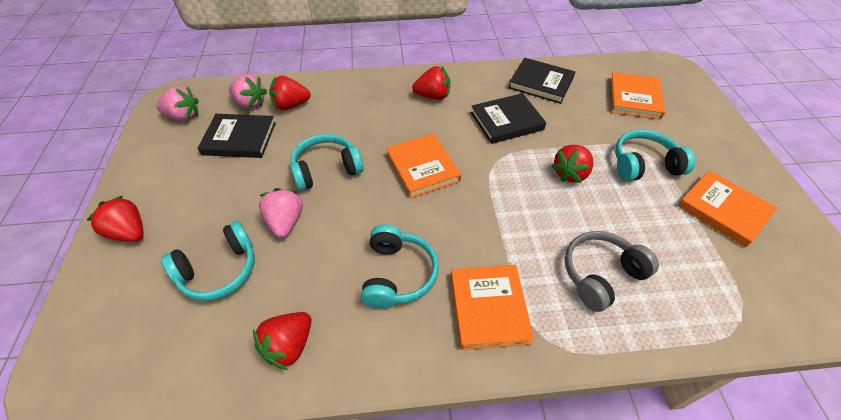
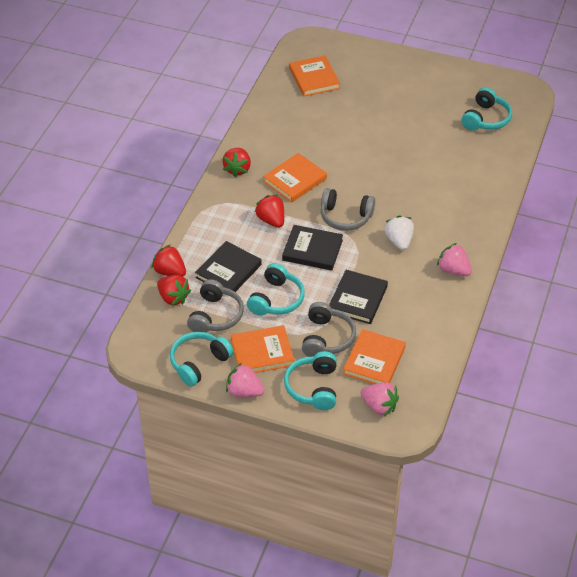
grey headphones: 1 -> 3
red strawberry: 5 -> 4
white strawberry: 0 -> 1

